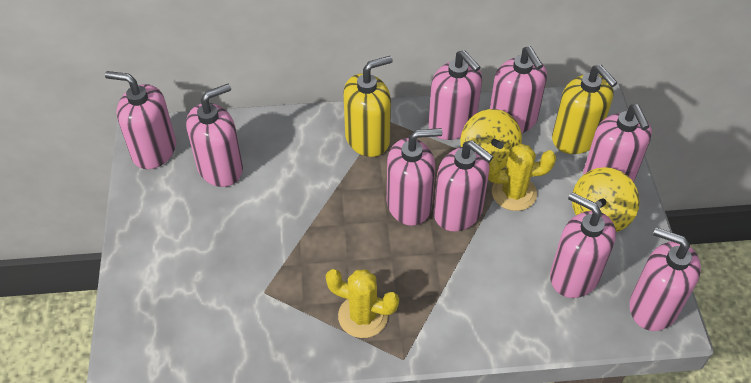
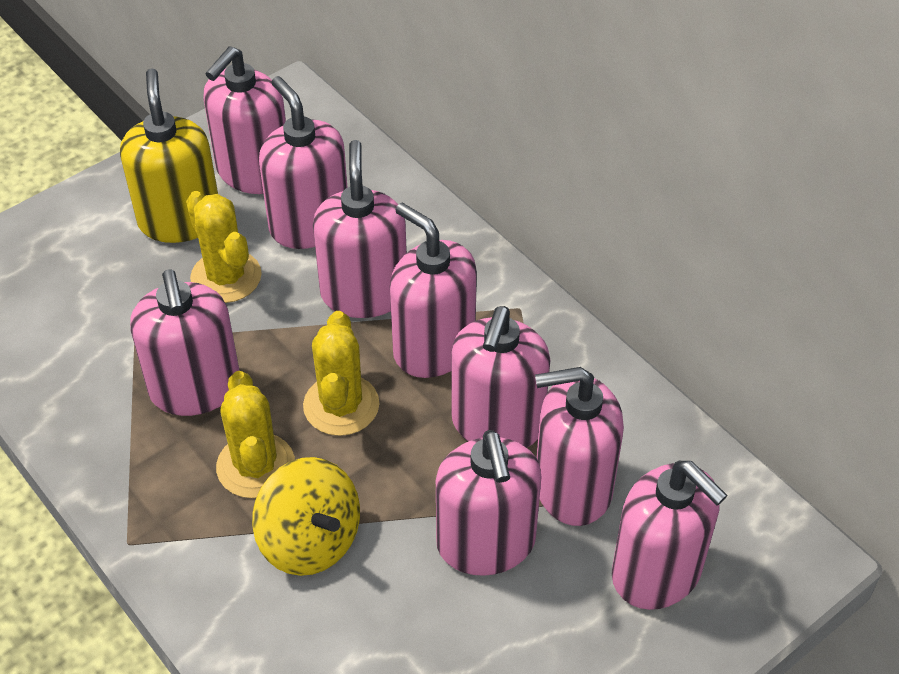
yellow cactus: 2 -> 3
yellow soap dispenser: 2 -> 1
yellow spinning top: 2 -> 1

